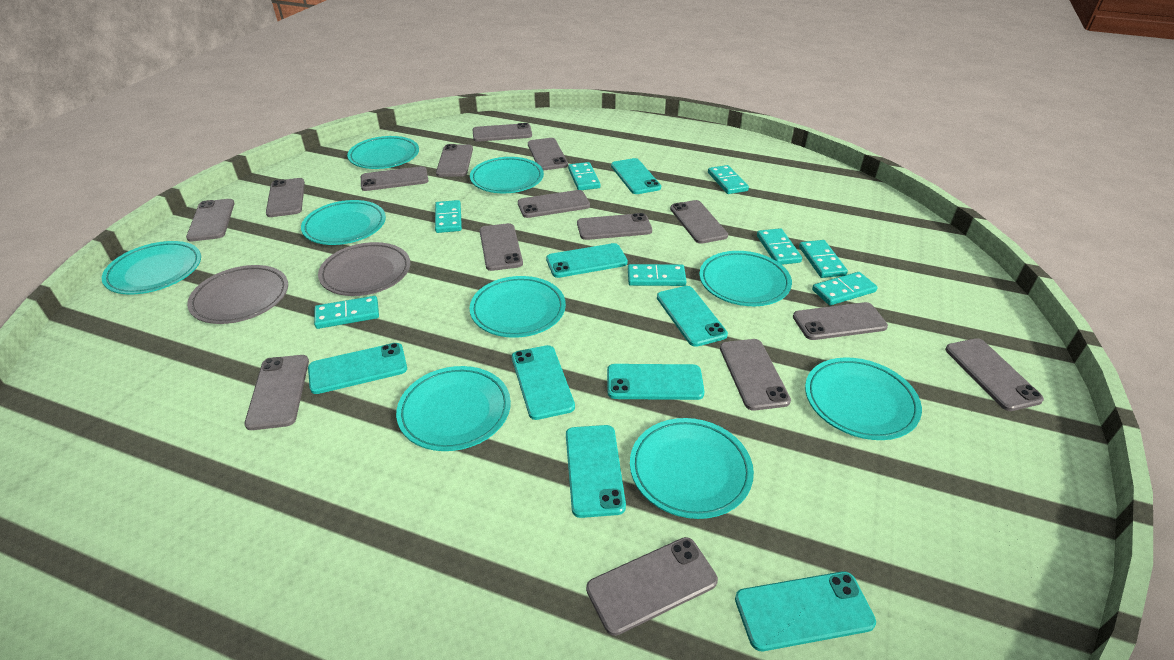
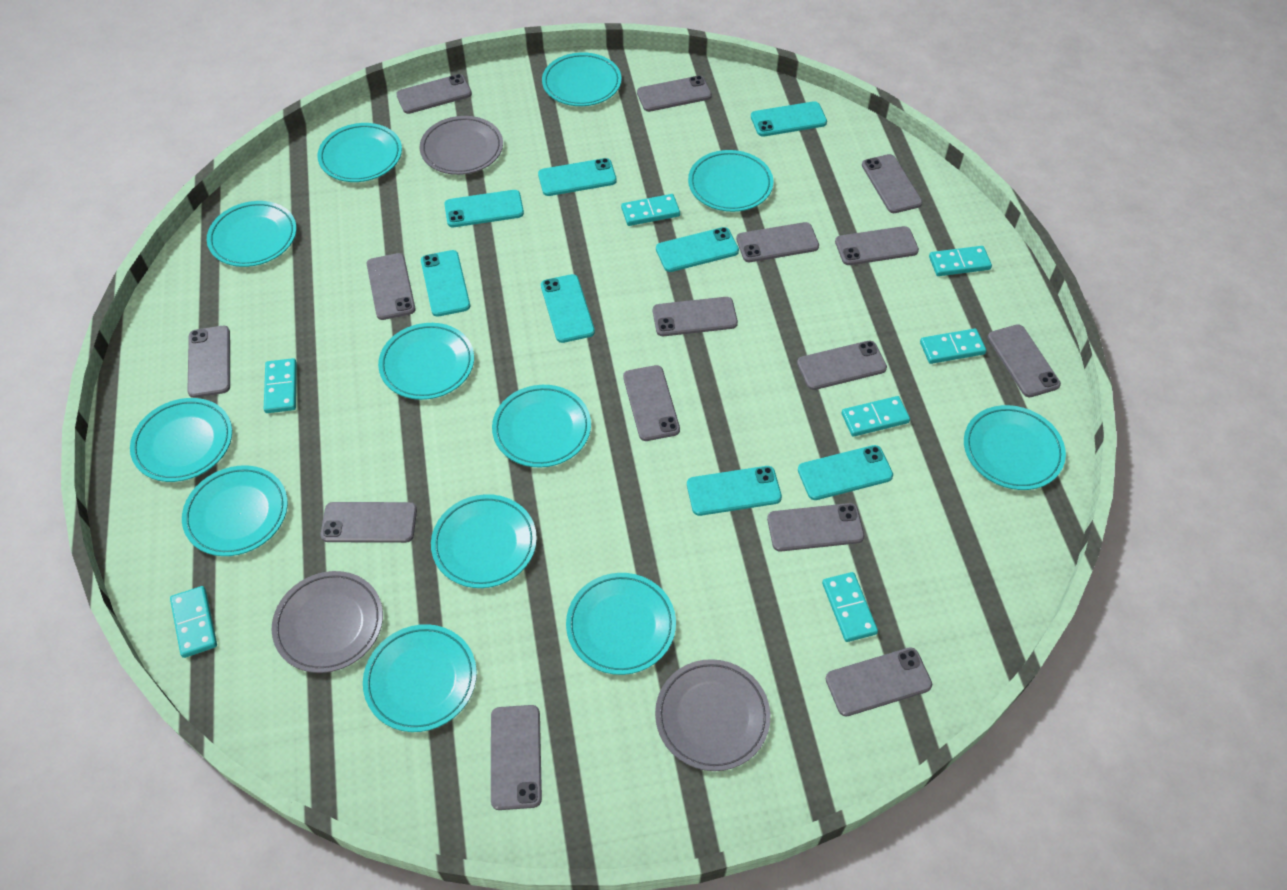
grey plate: 2 -> 3
turquoise domino: 8 -> 7
turquoise plate: 9 -> 12

